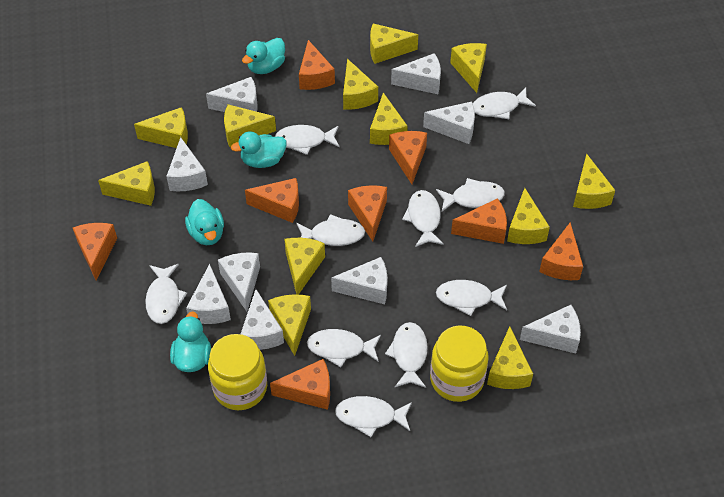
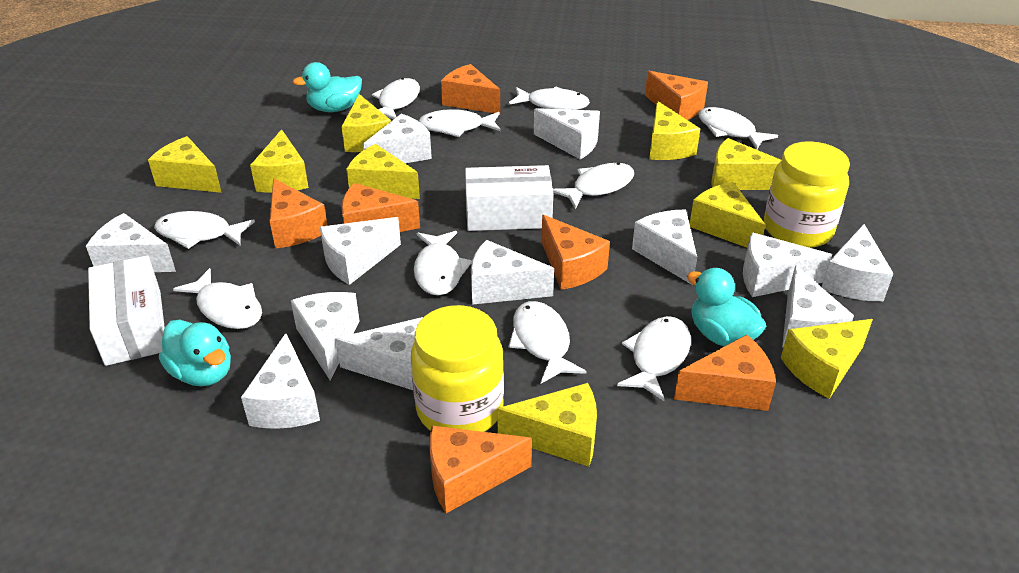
orange cheese: 8 -> 7
turquoise duck: 4 -> 3
white box: 0 -> 2
white cheese: 9 -> 12
yellow cheese: 12 -> 9

